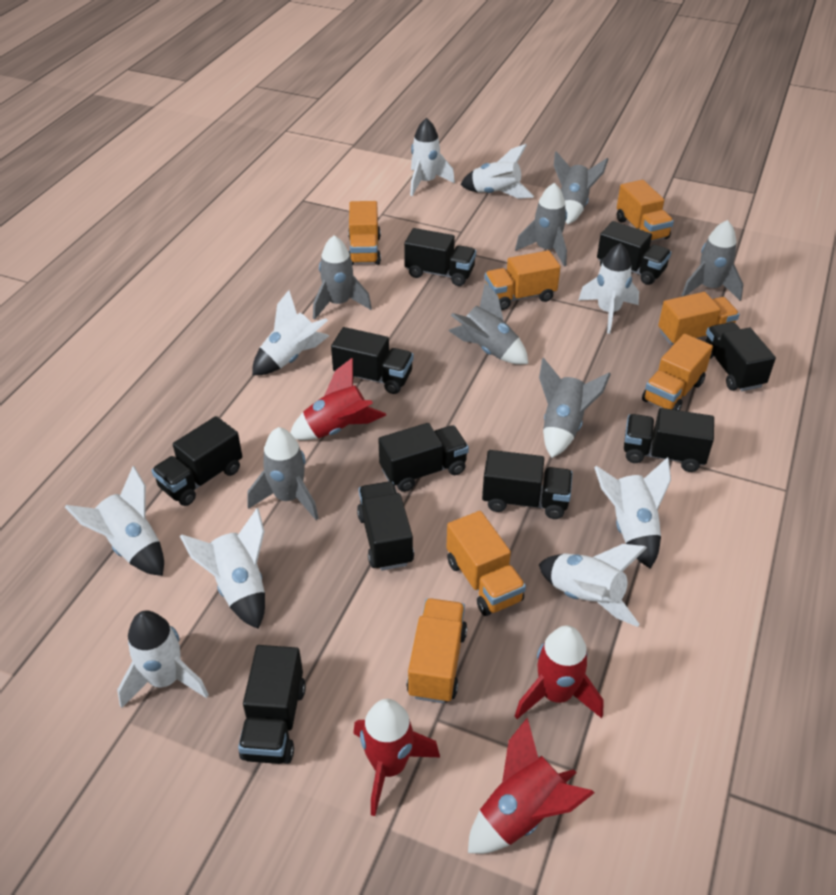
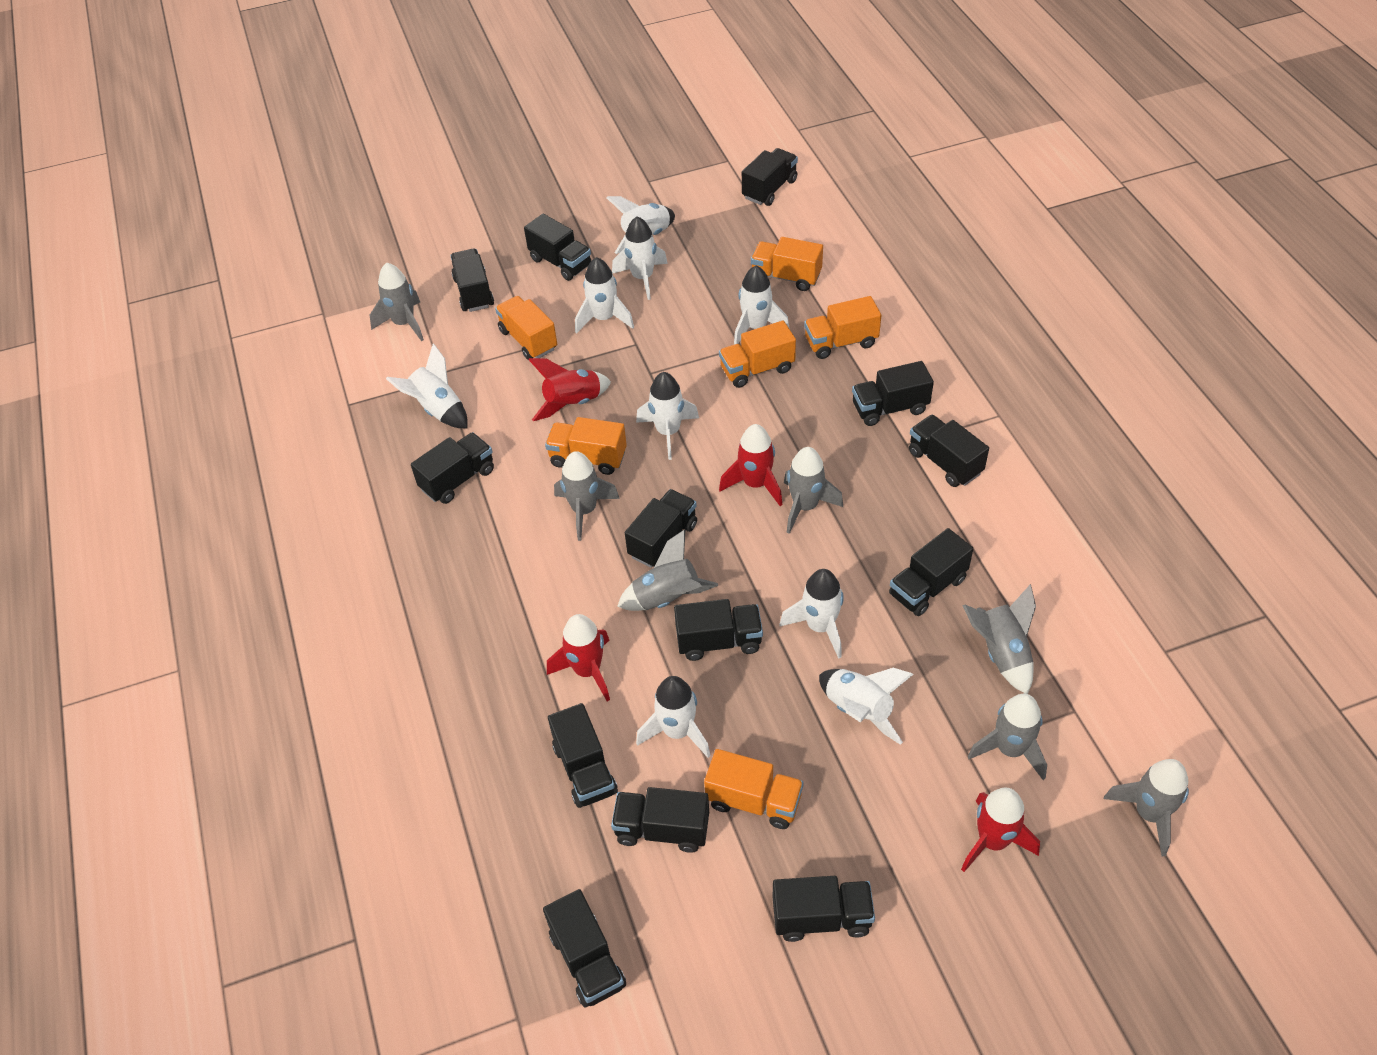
black truck: 10 -> 13
orange truck: 7 -> 6

